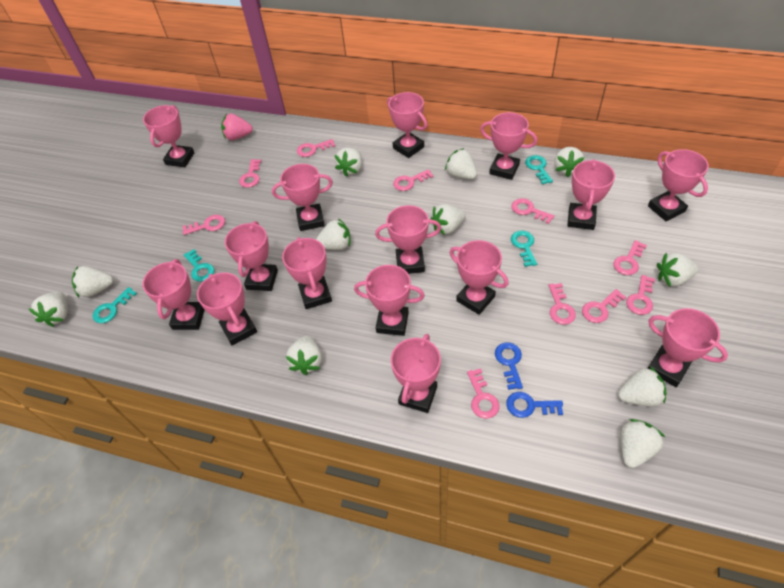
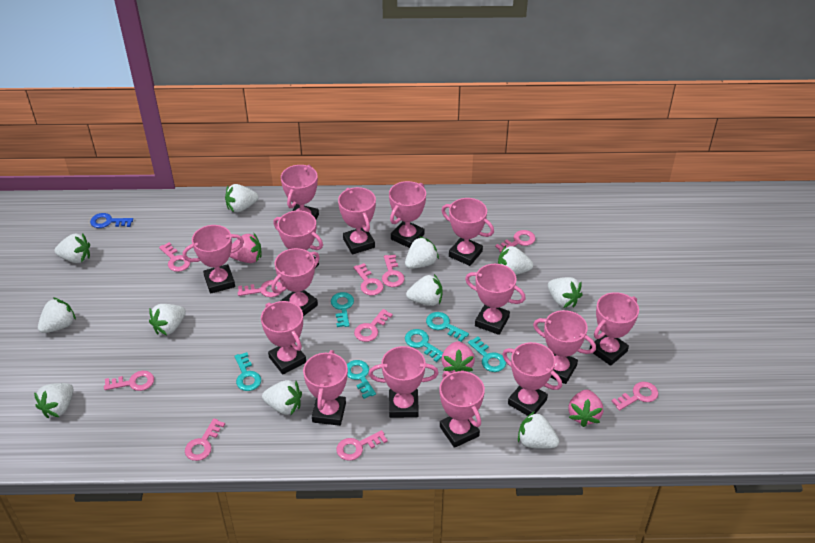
blue key: 2 -> 1
pink strawberry: 1 -> 3
turquoise key: 4 -> 6

